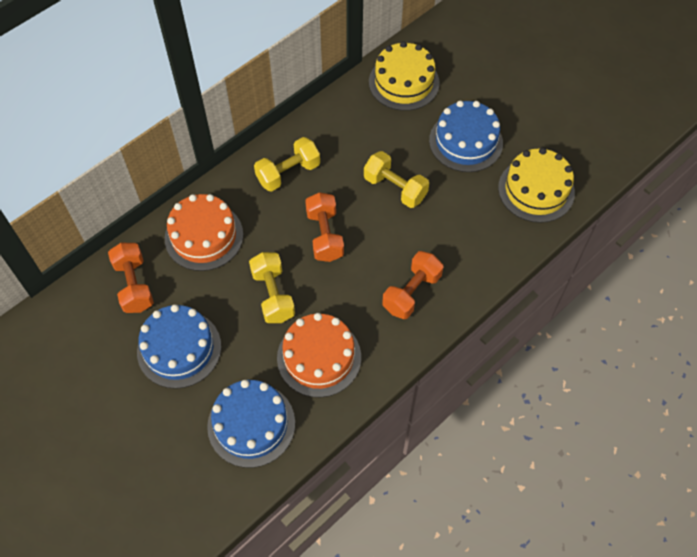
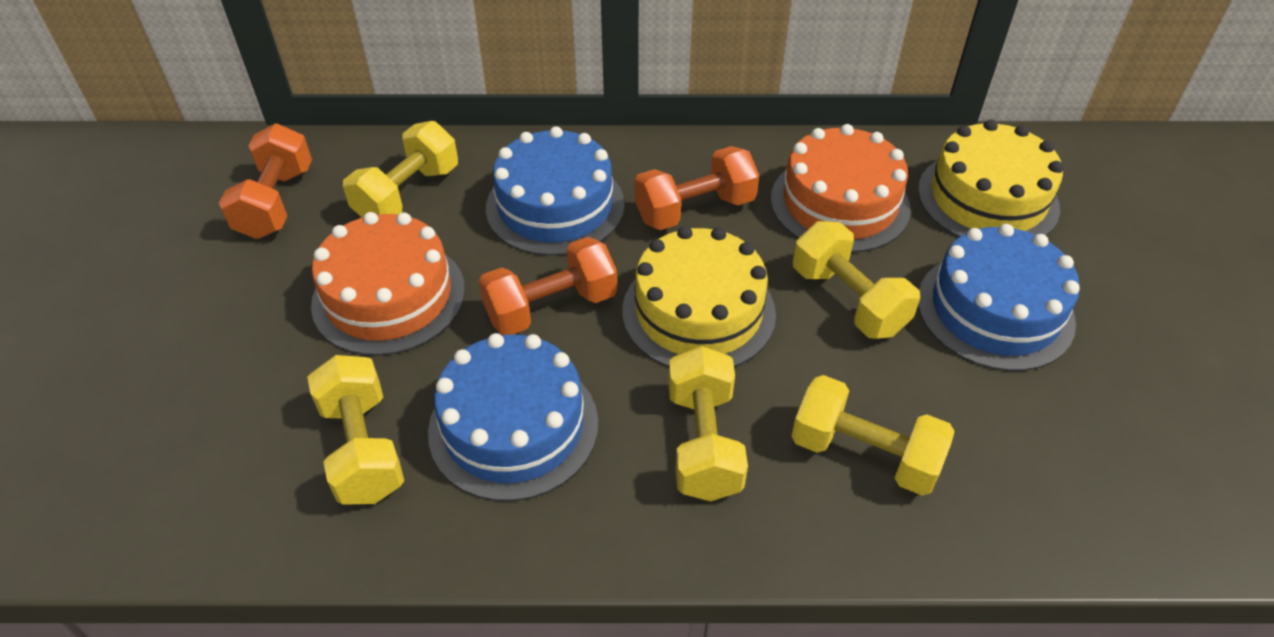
yellow dumbbell: 3 -> 5

